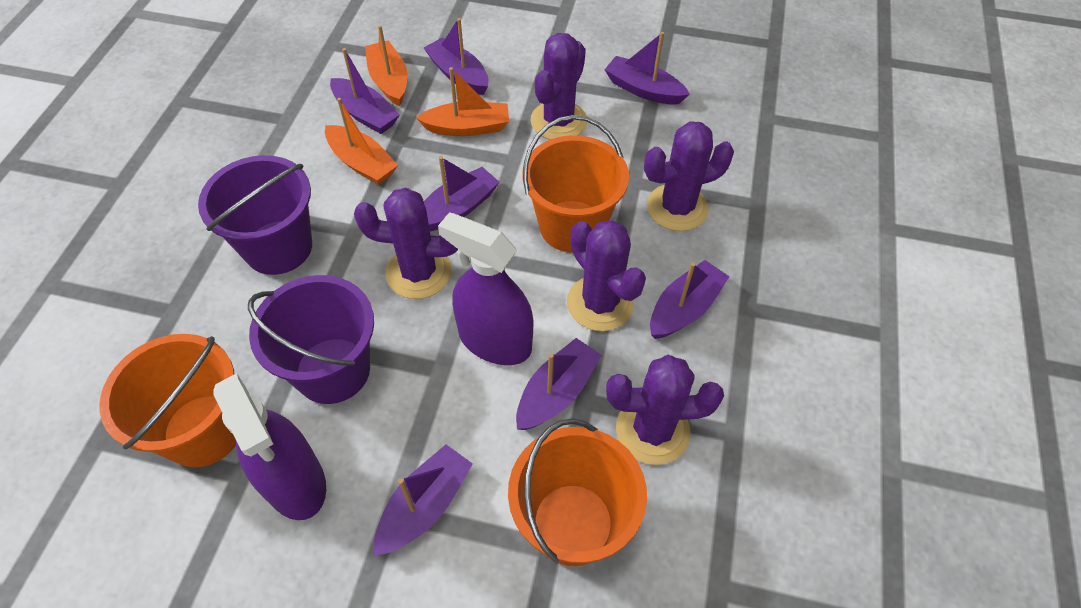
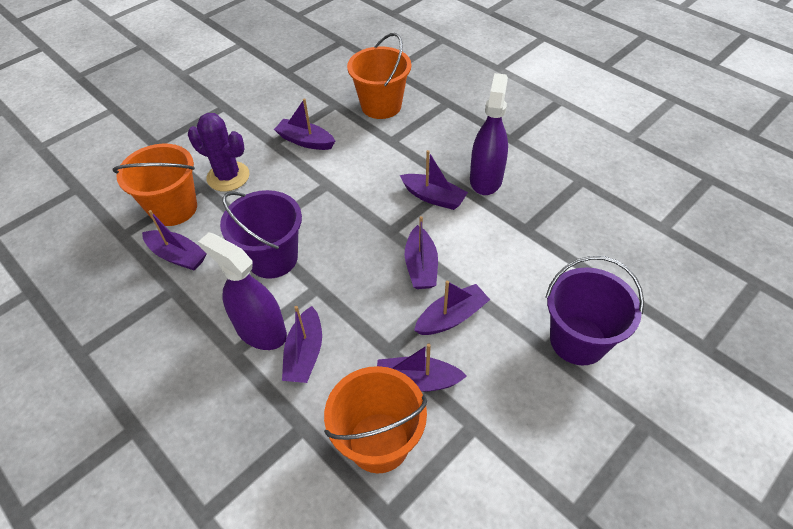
orange boat: 3 -> 0
purple cactus: 5 -> 1

